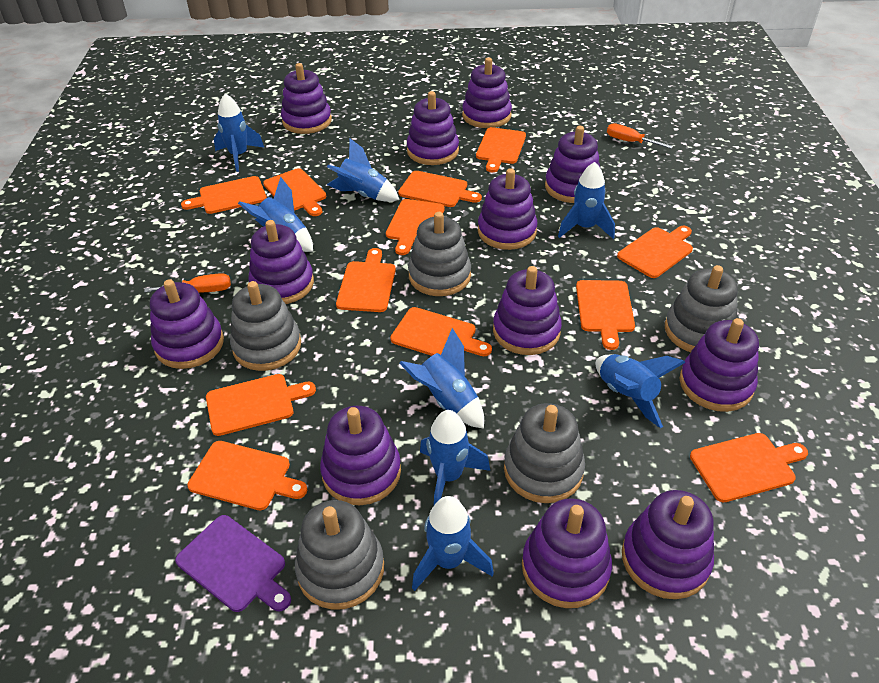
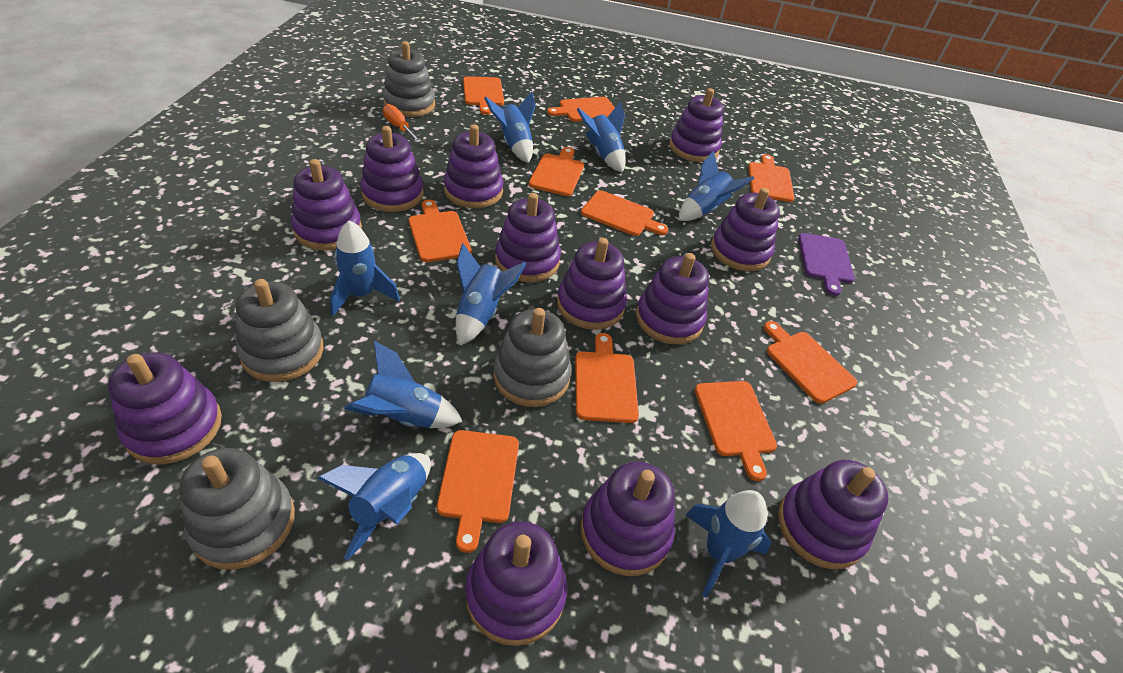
grey stacking toy: 5 -> 4
orange cutting board: 12 -> 10
orange screwdriver: 2 -> 1

